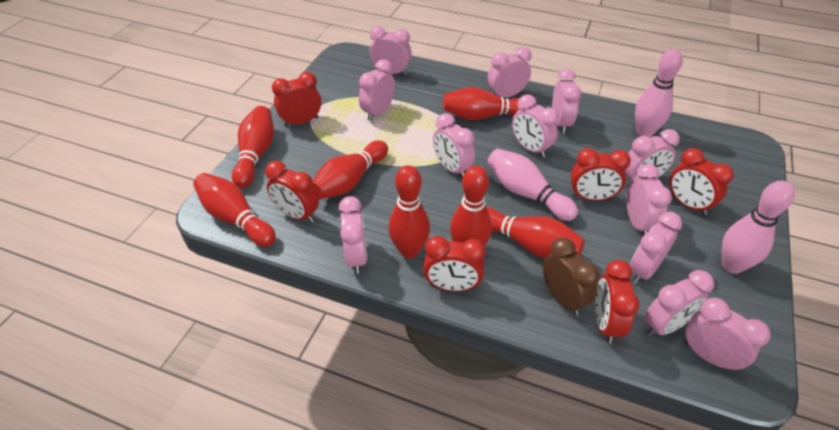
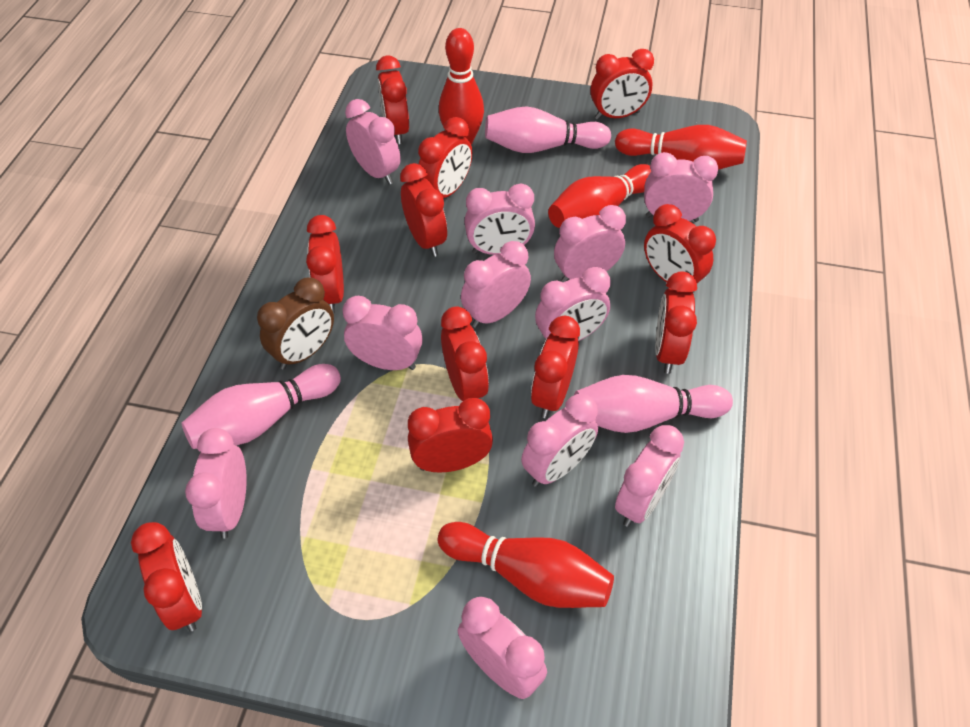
pink clock: 12 -> 11
red bowling pin: 7 -> 4
red clock: 6 -> 11

